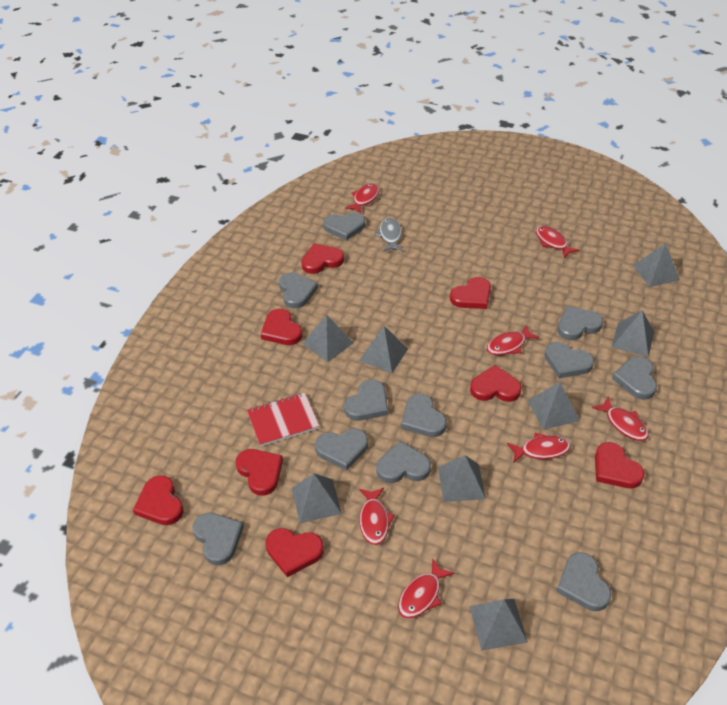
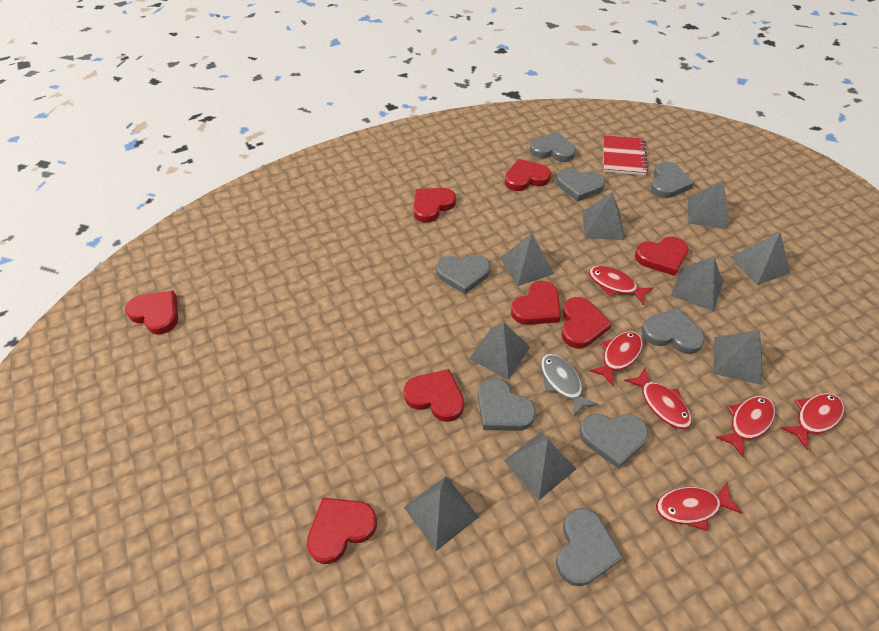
grey heart: 11 -> 8
grey pyramid: 8 -> 9
red fish: 7 -> 6

